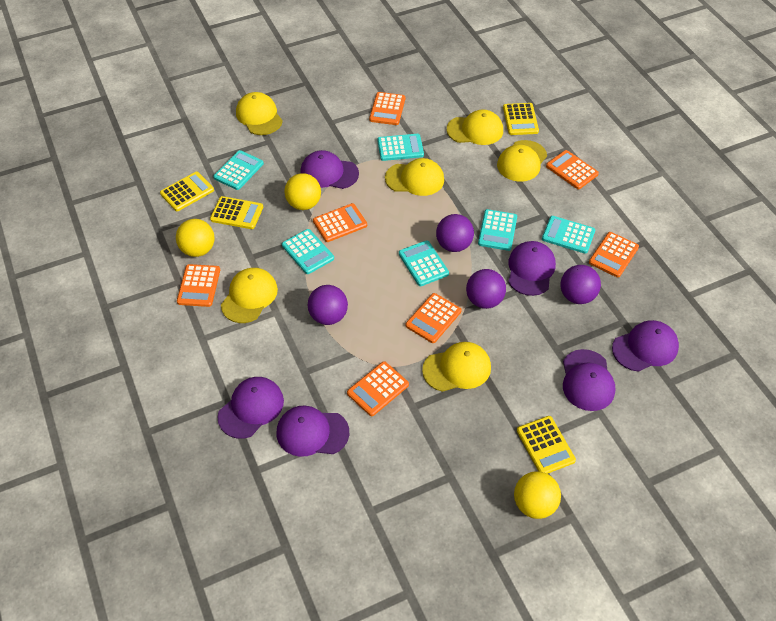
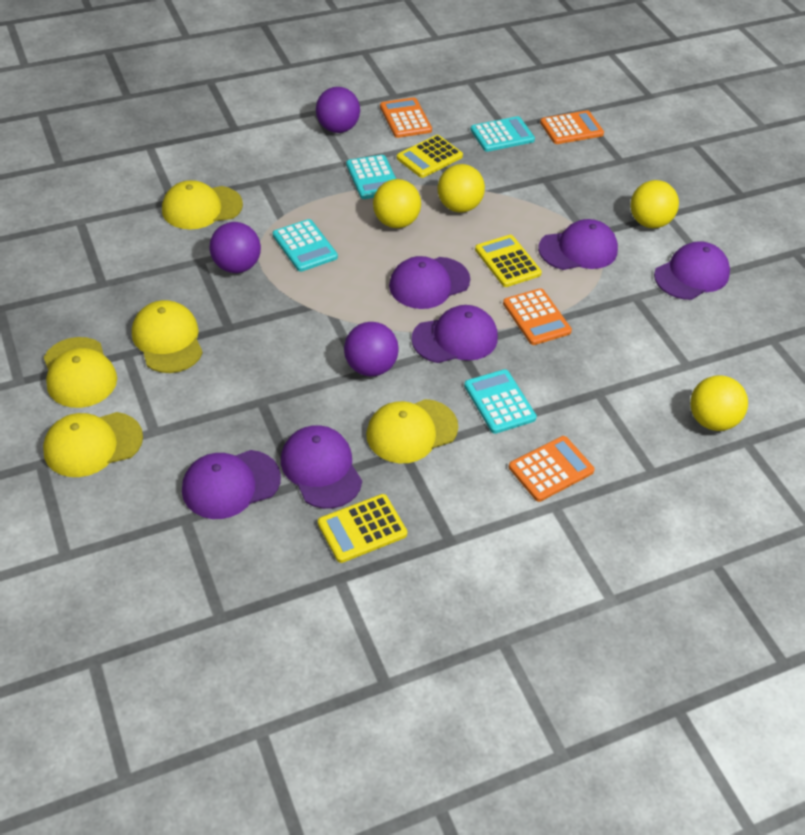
orange calculator: 7 -> 4
purple ball: 4 -> 3
turquoise calculator: 6 -> 4
yellow ball: 3 -> 4
yellow calculator: 4 -> 3
yellow cap: 6 -> 5

